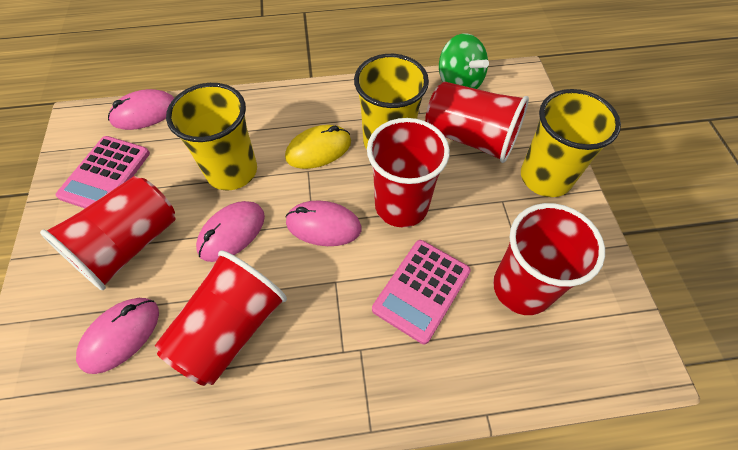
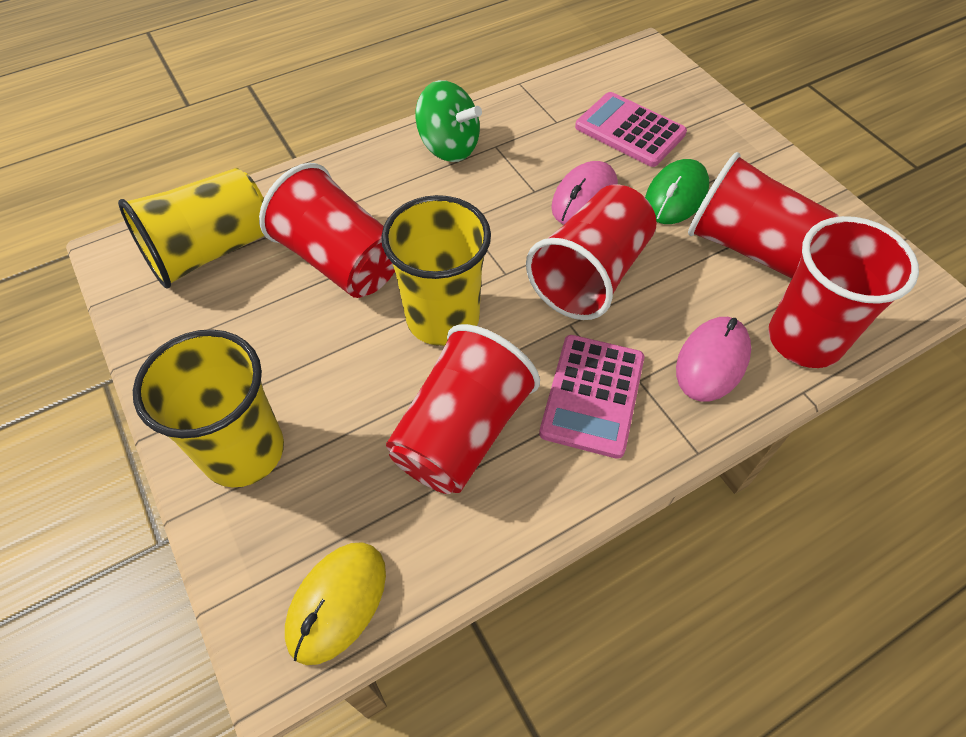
green mouse: 0 -> 1
pink mouse: 4 -> 2

